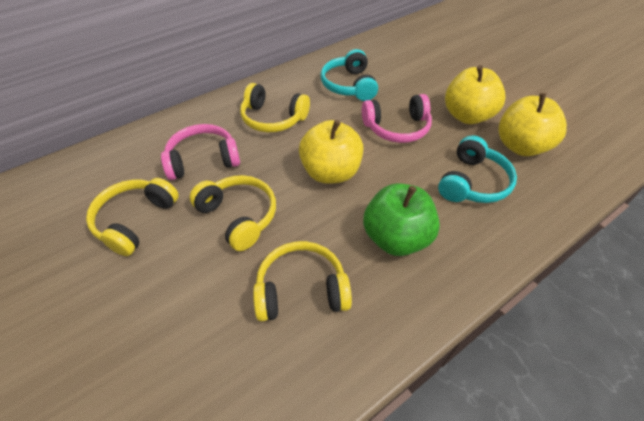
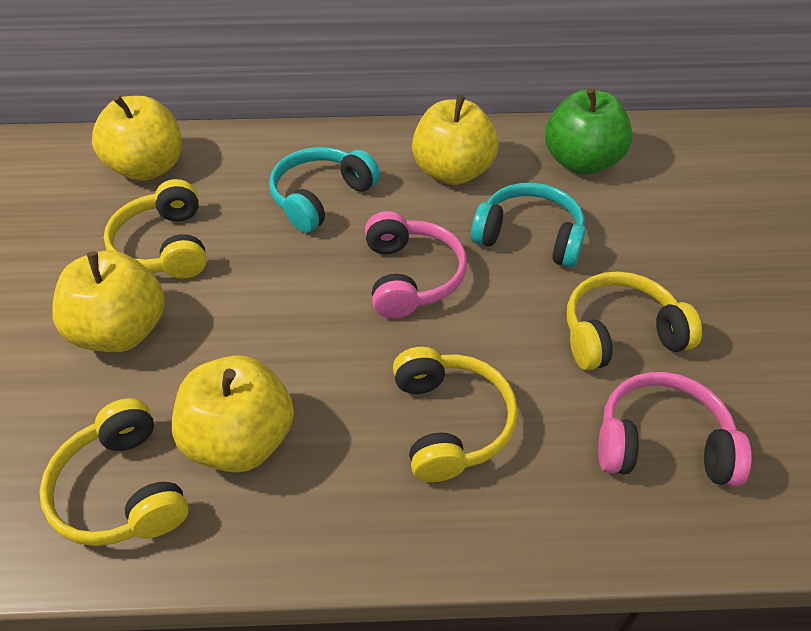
yellow apple: 3 -> 4

